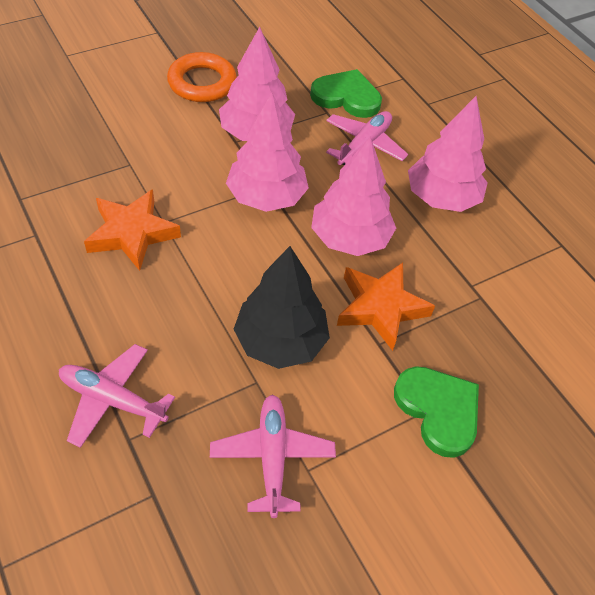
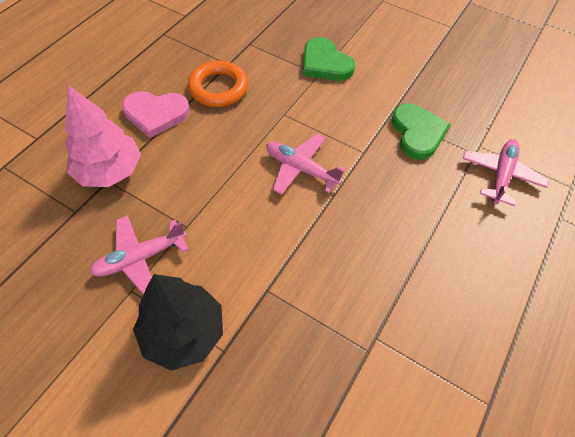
orange star: 2 -> 0
pink heart: 0 -> 1
pink tree: 4 -> 1

